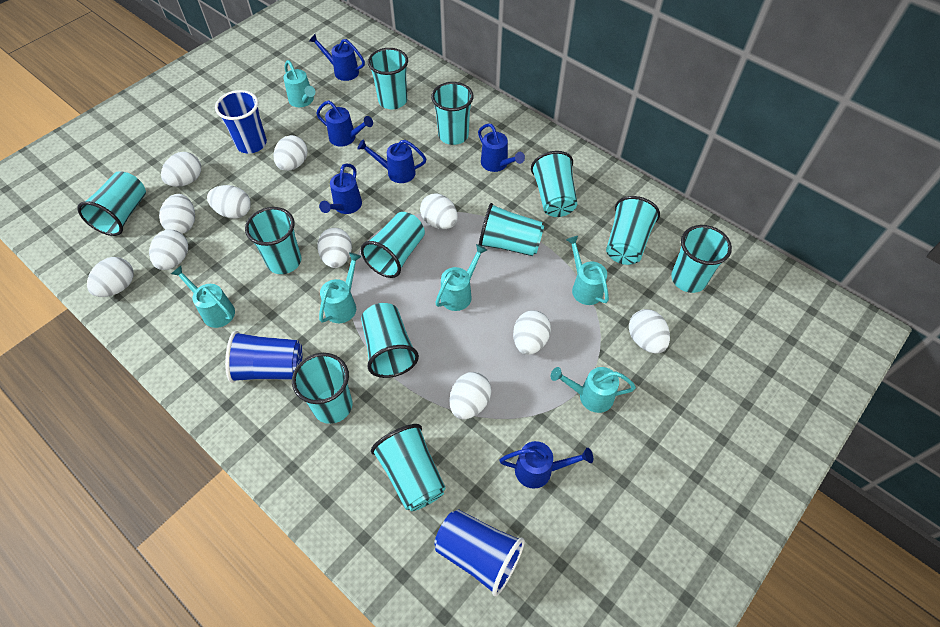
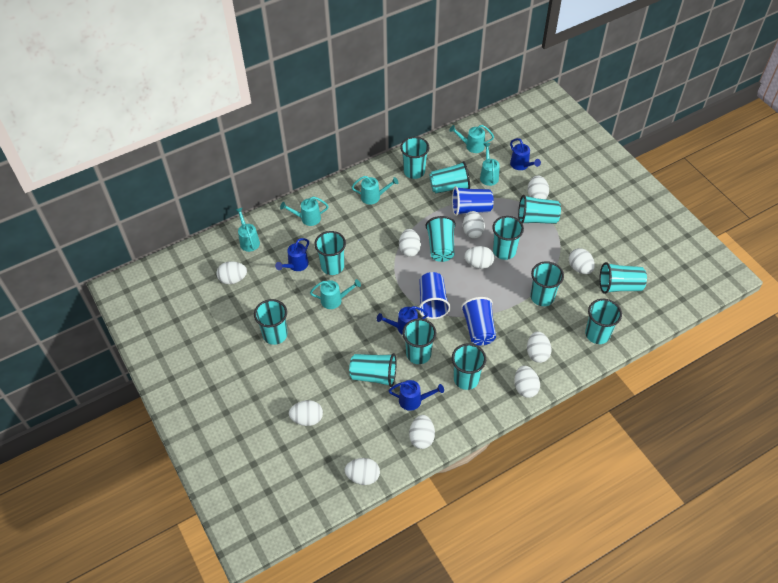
blue watering can: 6 -> 4
turquoise cup: 12 -> 13

